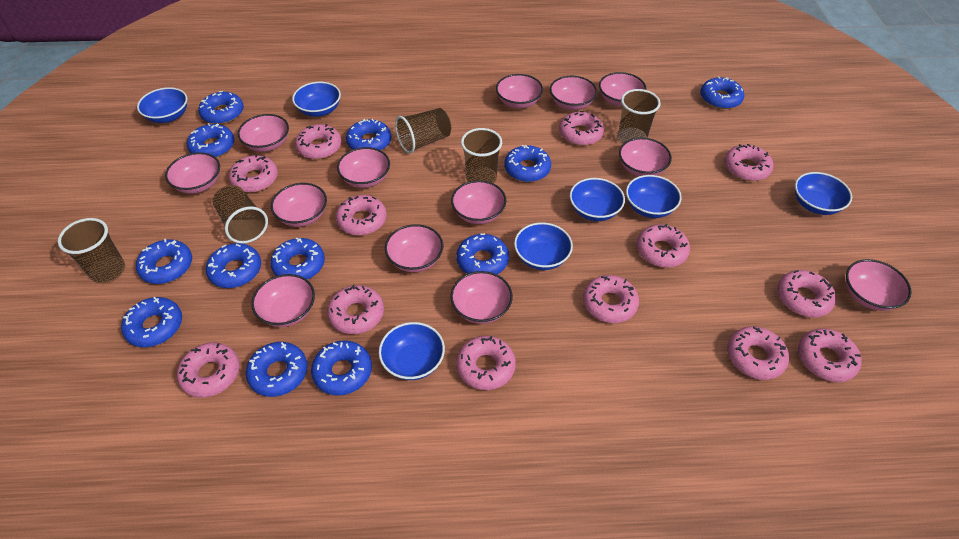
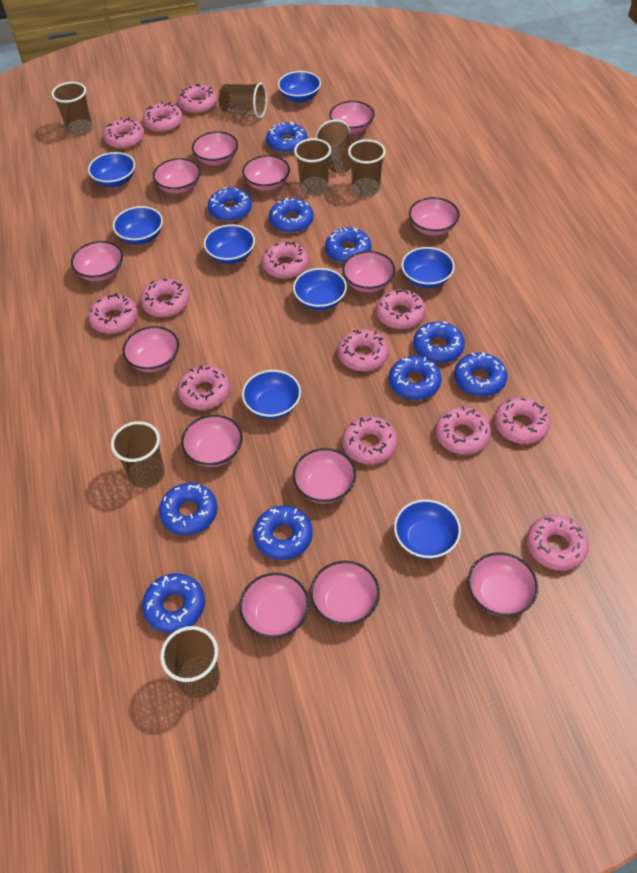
blue bowl: 7 -> 8
blue donut: 12 -> 10
brown cup: 5 -> 7

